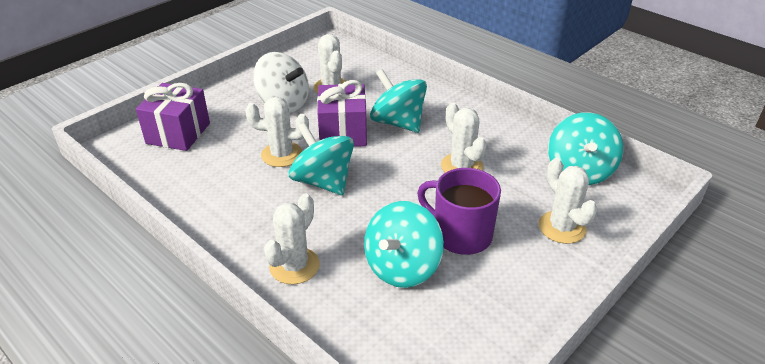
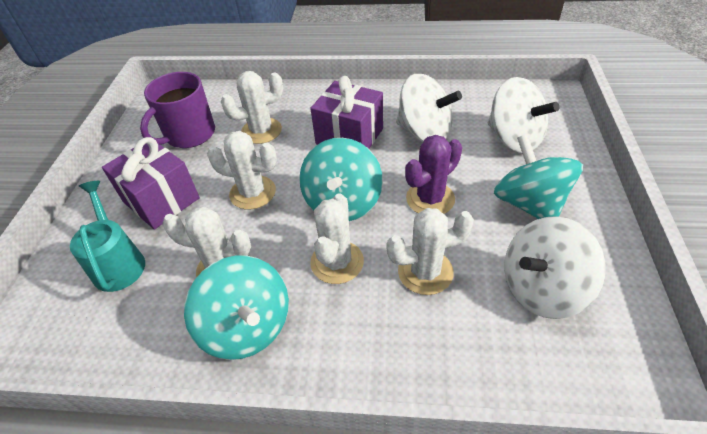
purple cactus: 0 -> 1
turquoise spinning top: 4 -> 3
turquoise watering can: 0 -> 1
white spinning top: 1 -> 3

